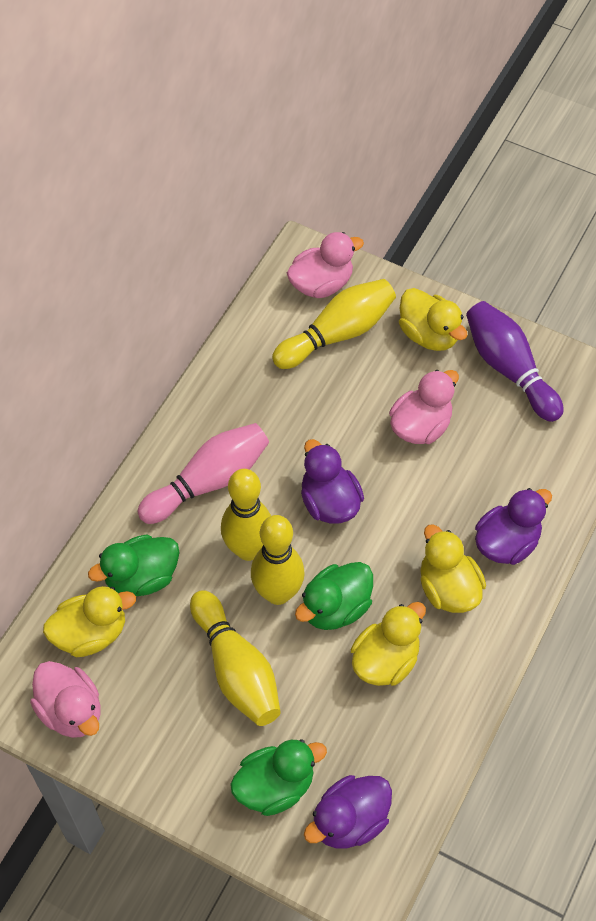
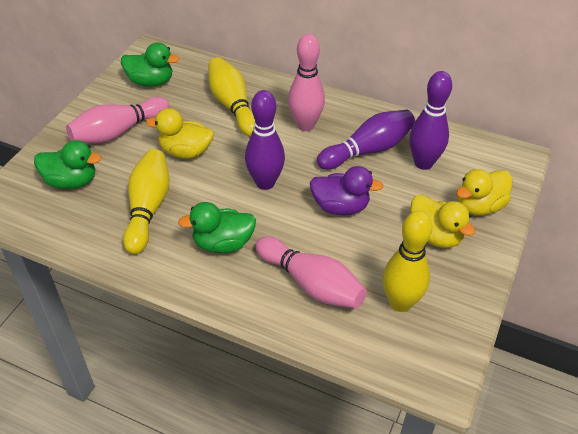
pink bowling pin: 1 -> 3
pink duck: 3 -> 0
purple bowling pin: 1 -> 3
purple duck: 3 -> 1
yellow bowling pin: 4 -> 3
yellow duck: 4 -> 3

